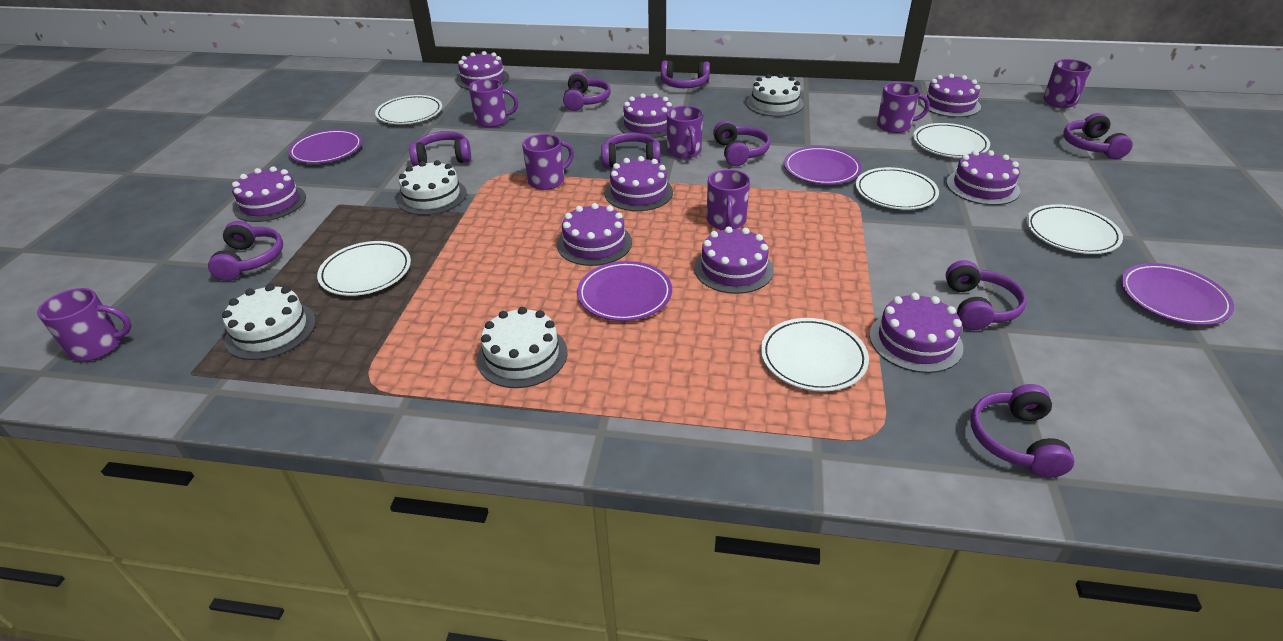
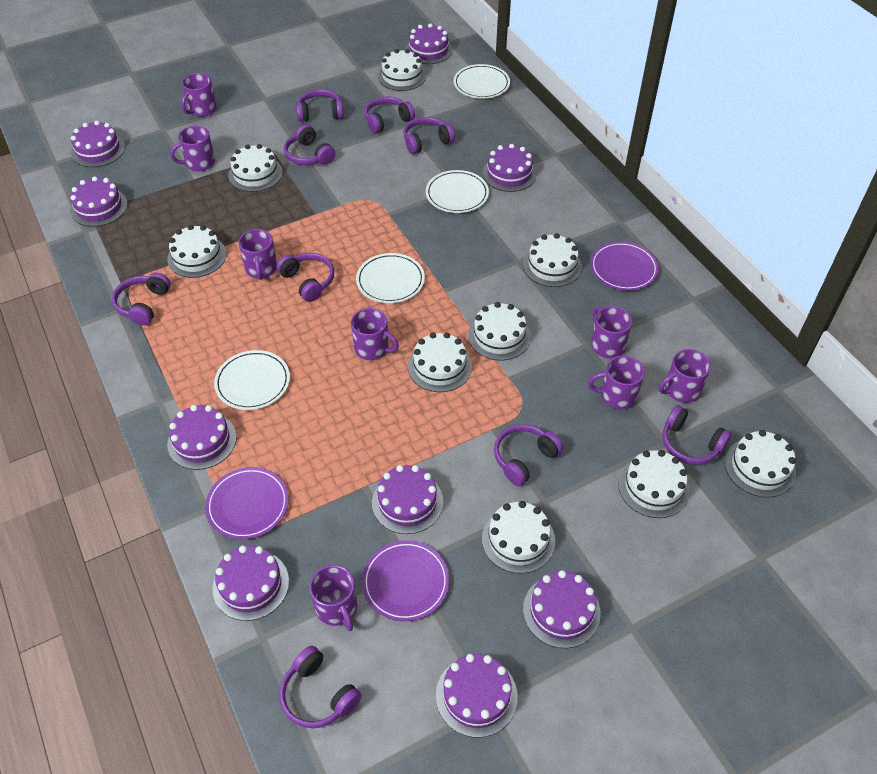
purple mug: 7 -> 8
purple plate: 4 -> 3
white cake: 4 -> 9
white plate: 6 -> 4

